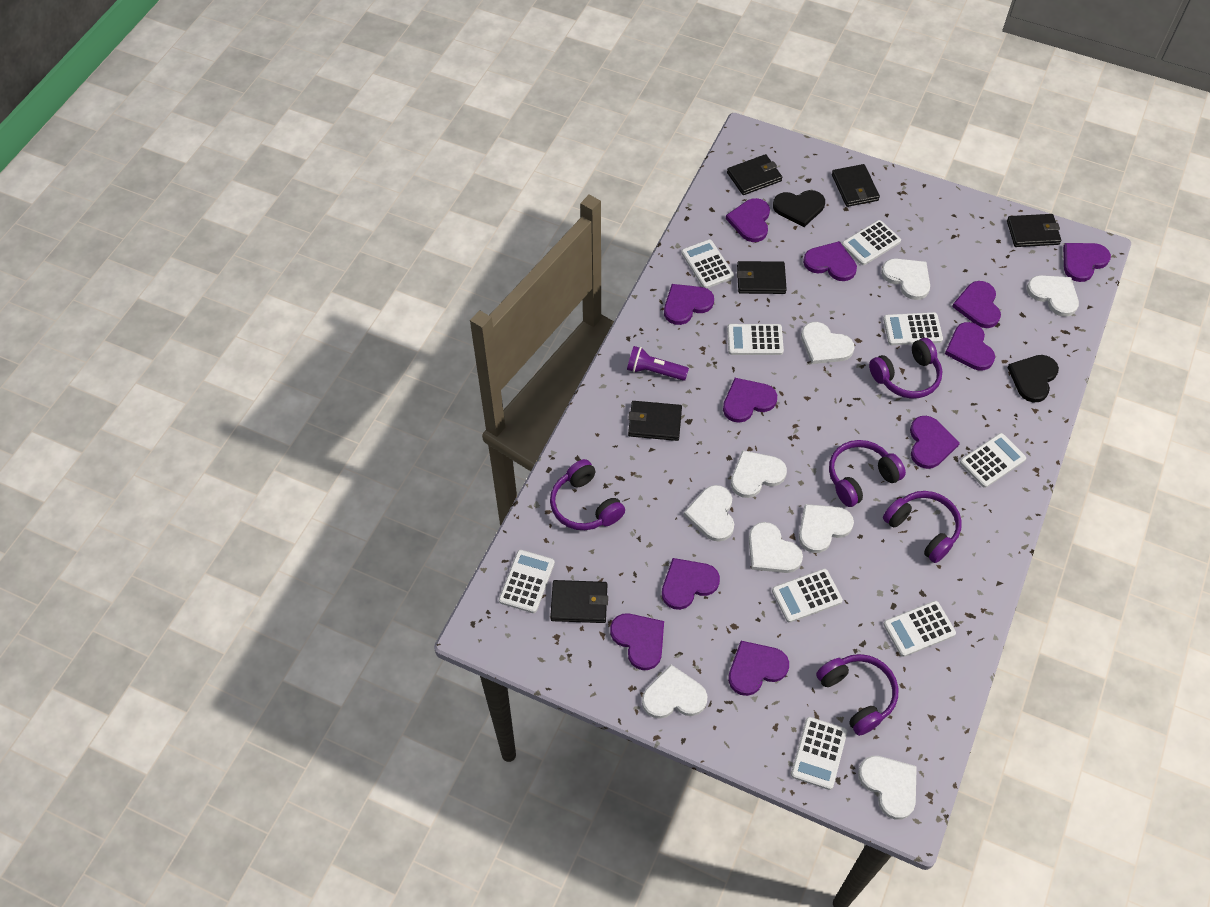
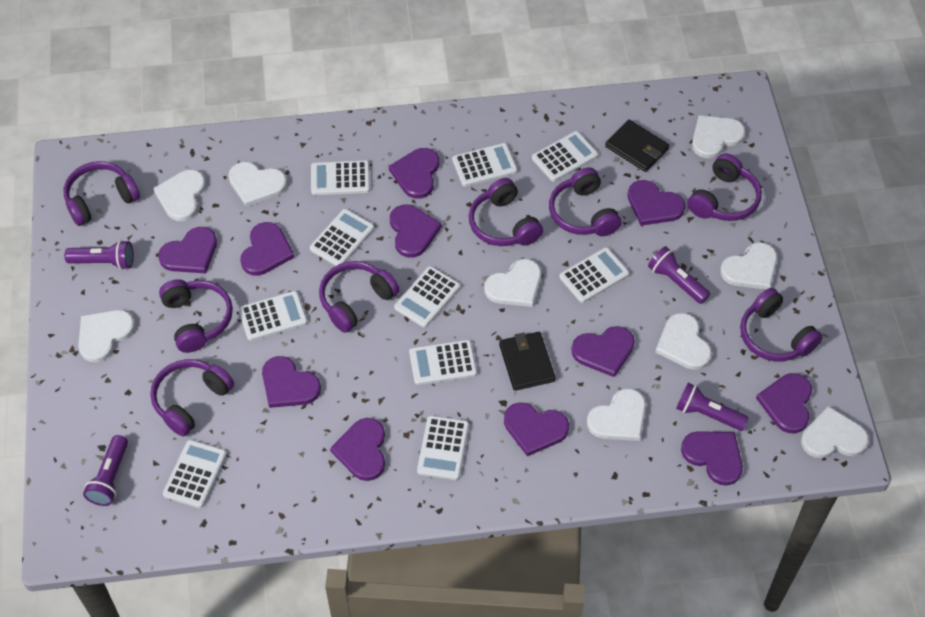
black heart: 2 -> 0
black wallet: 6 -> 2
purple flashlight: 1 -> 4
purple headphones: 5 -> 8
white calculator: 9 -> 10

